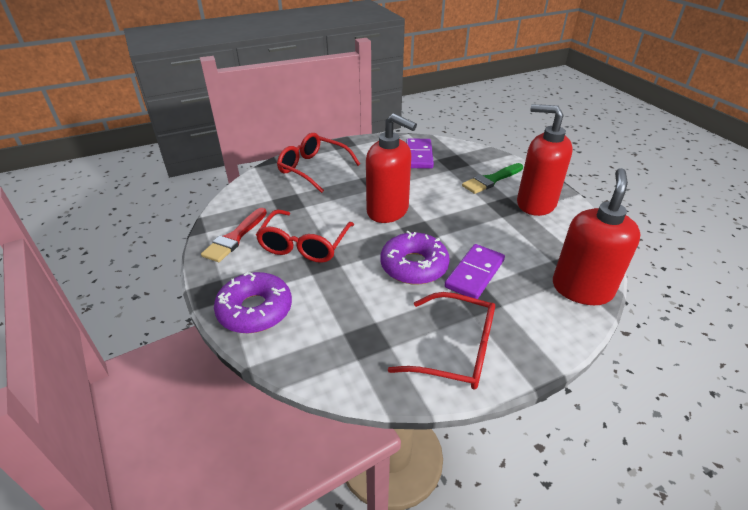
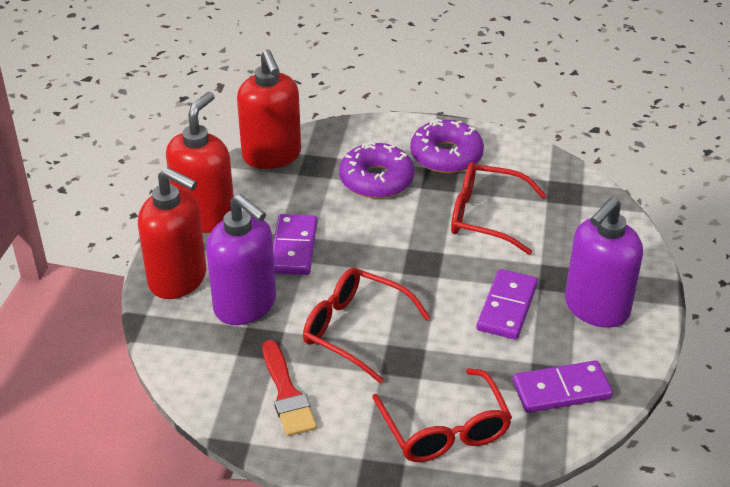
green brush: 1 -> 0
purple domino: 2 -> 3
purple soap dispenser: 0 -> 2

